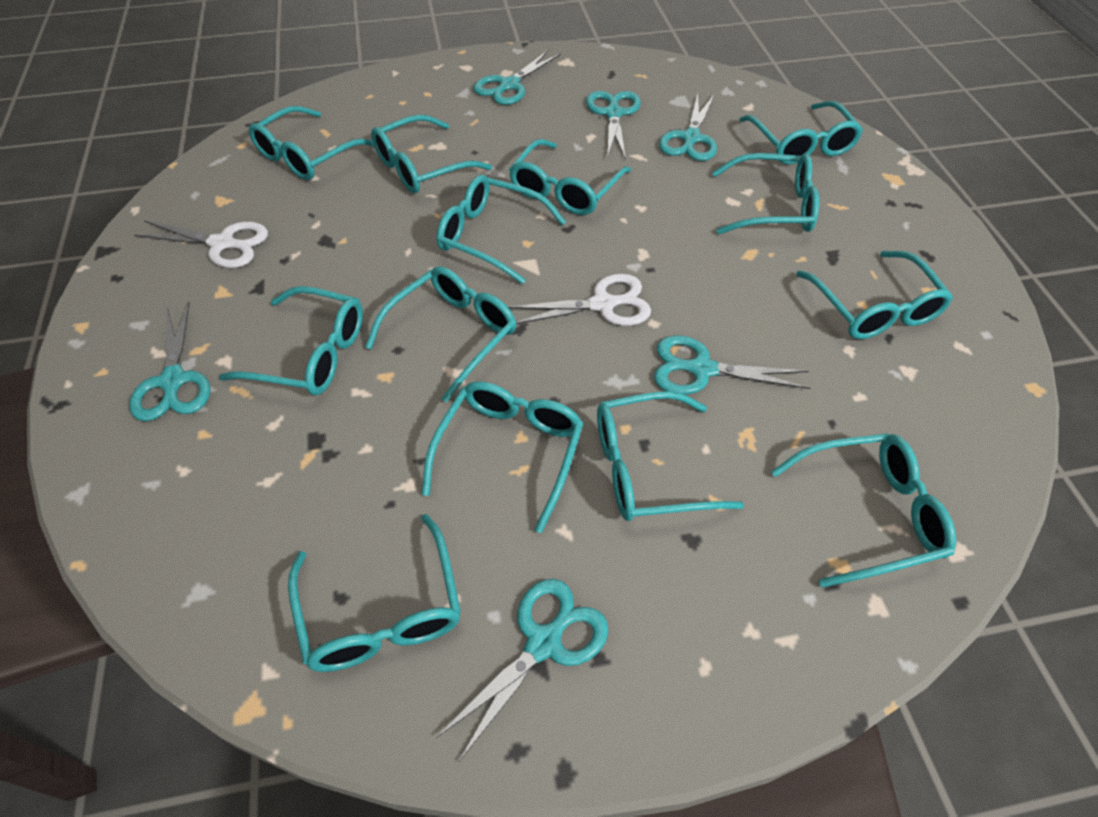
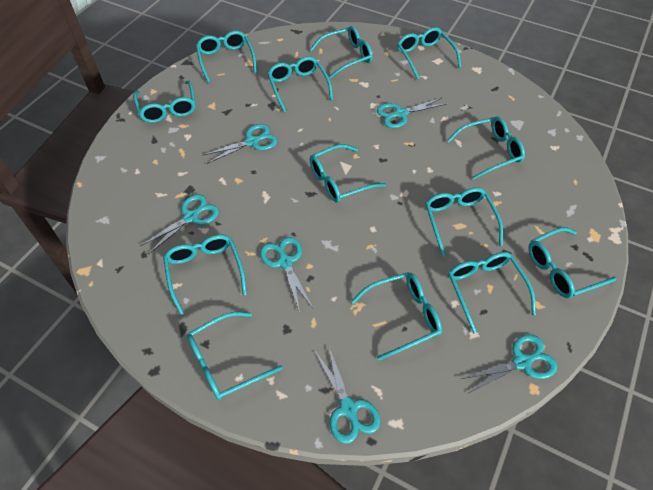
white scissors: 2 -> 0

